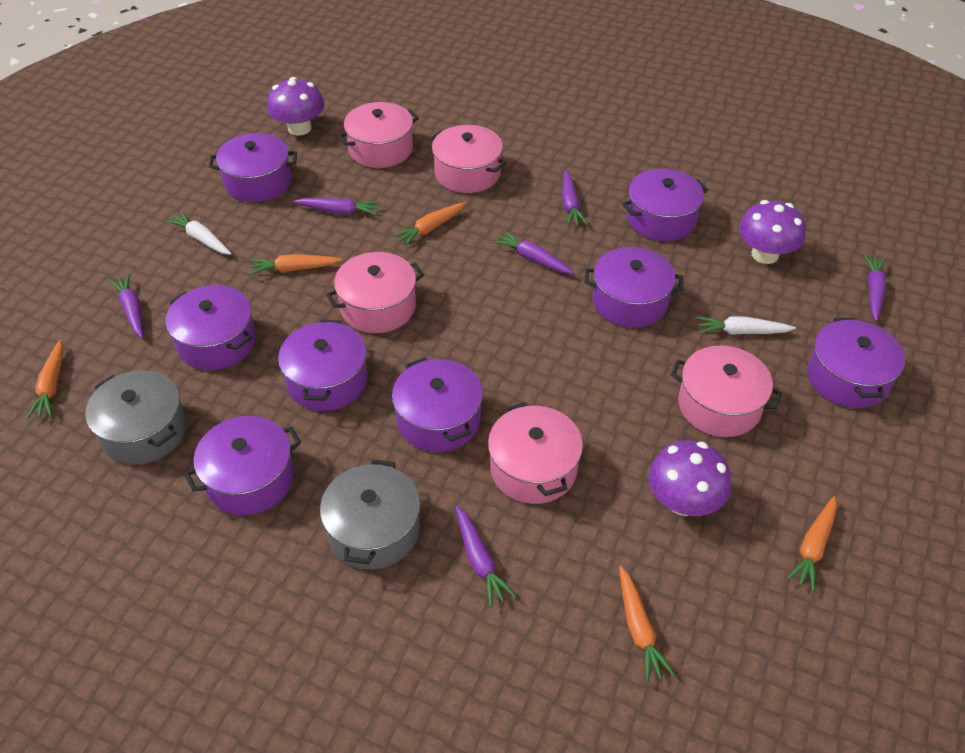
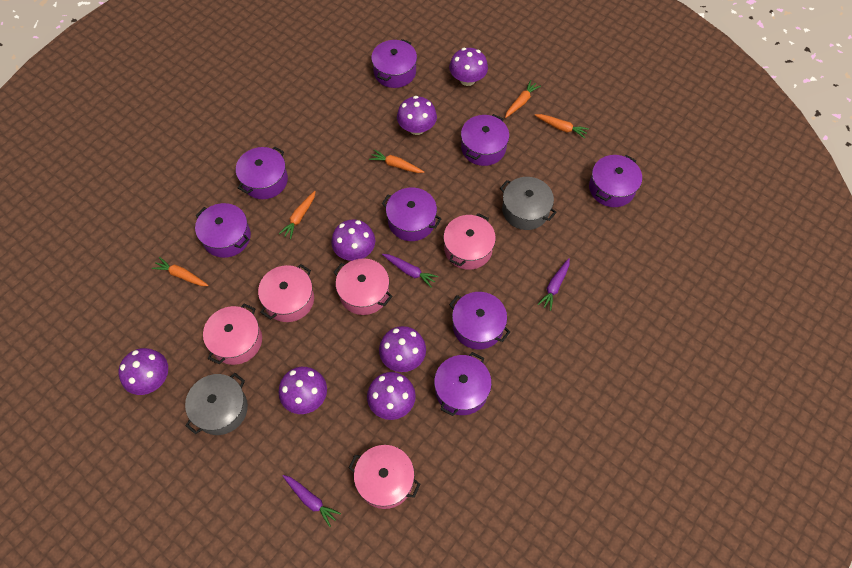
purple carrot: 6 -> 3
purple mushroom: 3 -> 7
white carrot: 2 -> 0

